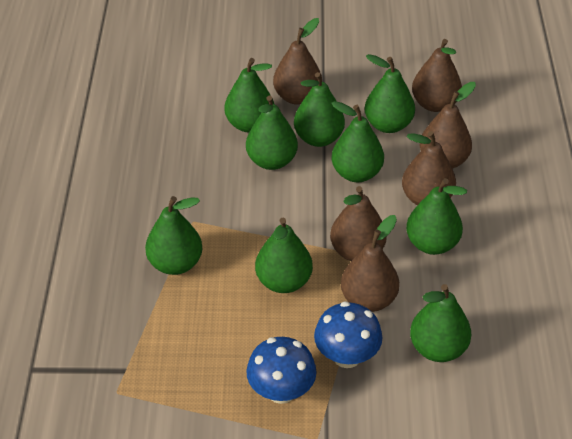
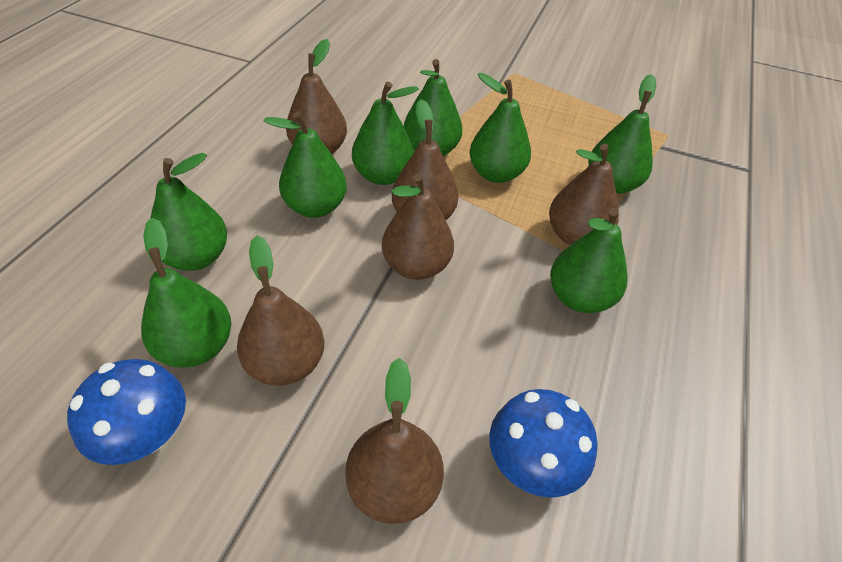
green pear: 9 -> 8

